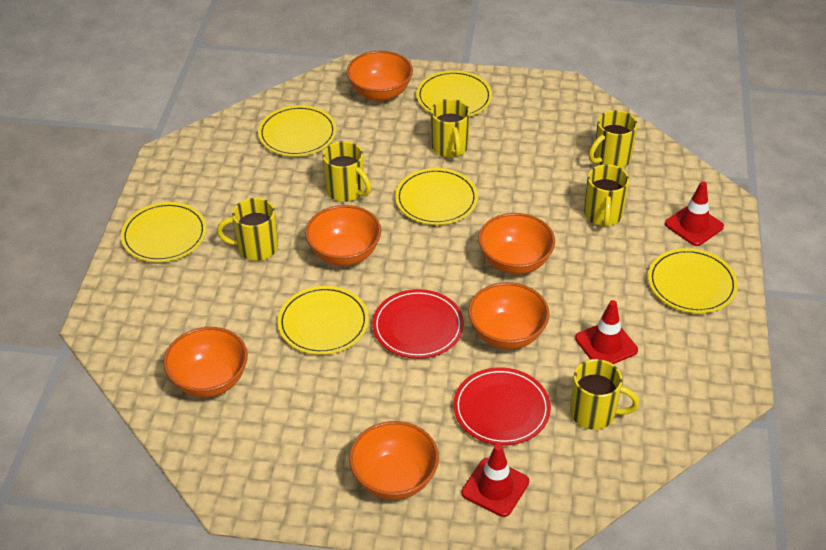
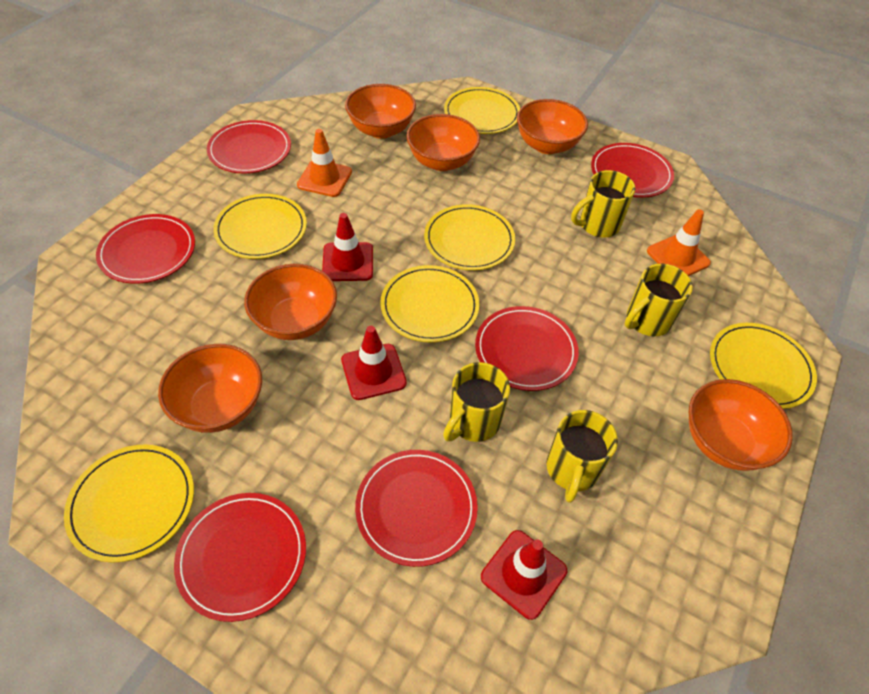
orange traffic cone: 0 -> 2
red plate: 2 -> 6
yellow mug: 6 -> 4

